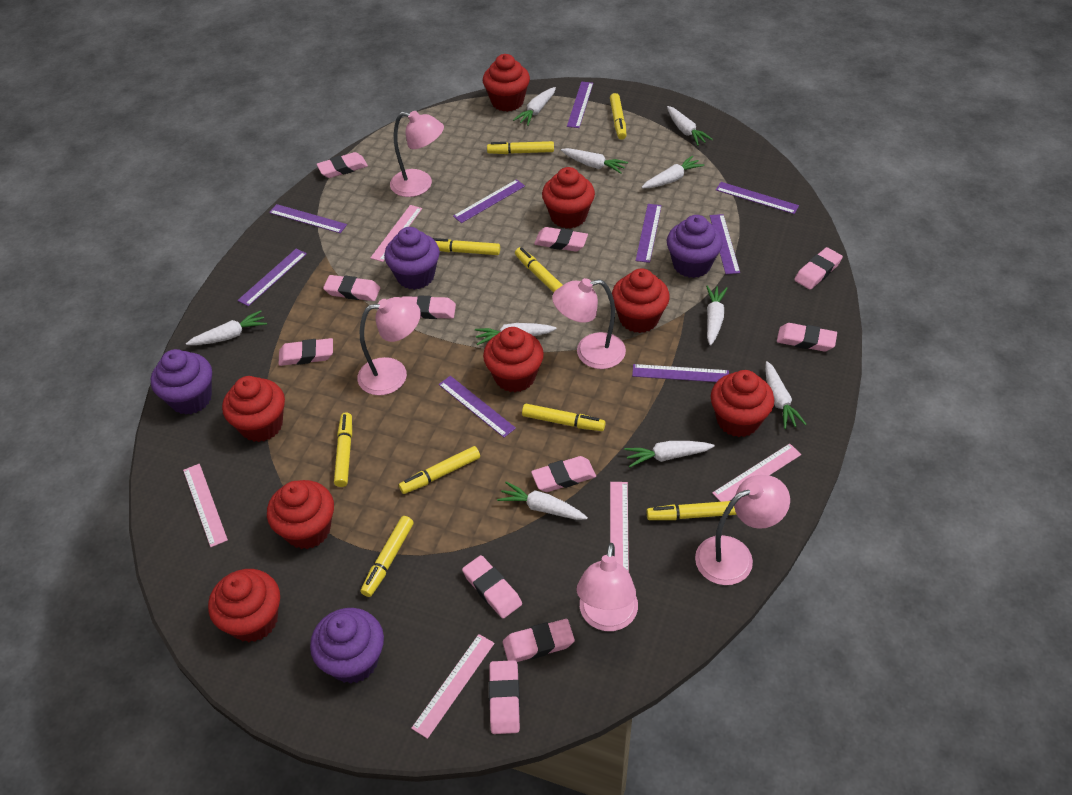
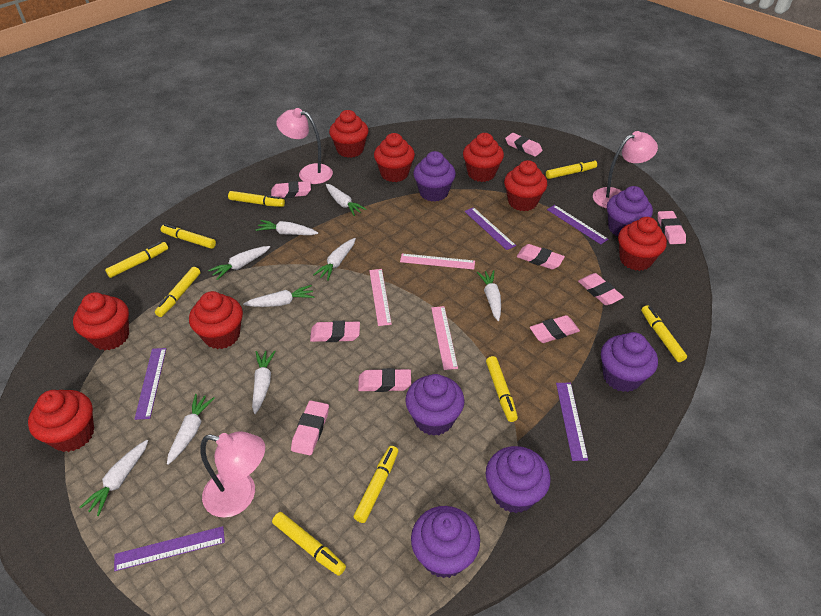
pink eraser: 11 -> 9
pink lamp: 5 -> 3
pink ruler: 5 -> 3
purple cupcake: 4 -> 6
purple ruler: 9 -> 5
white carrot: 10 -> 9

